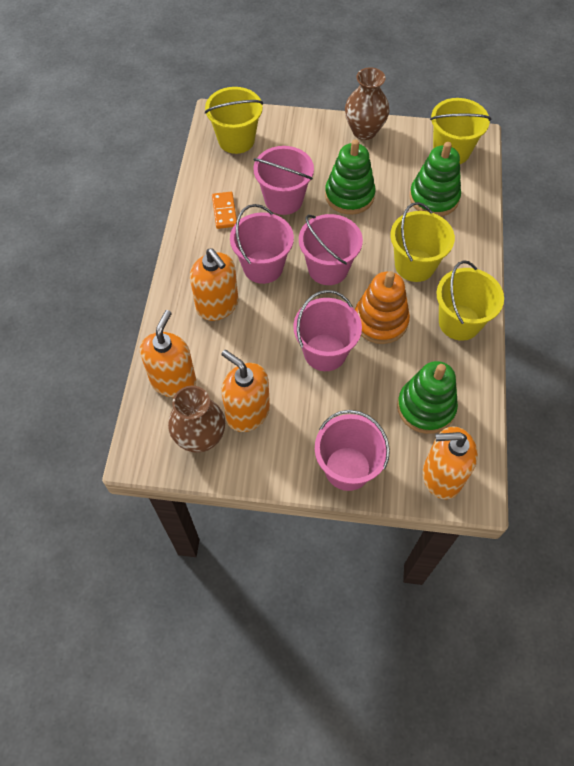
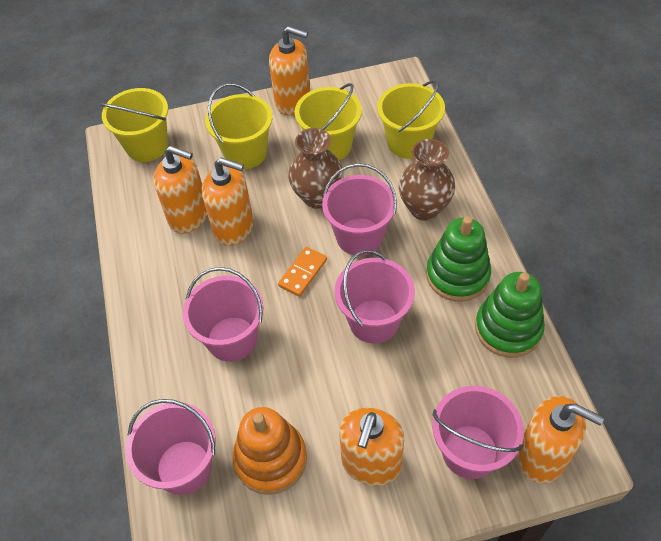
green stacking toy: 3 -> 2
orange soap dispenser: 4 -> 5

